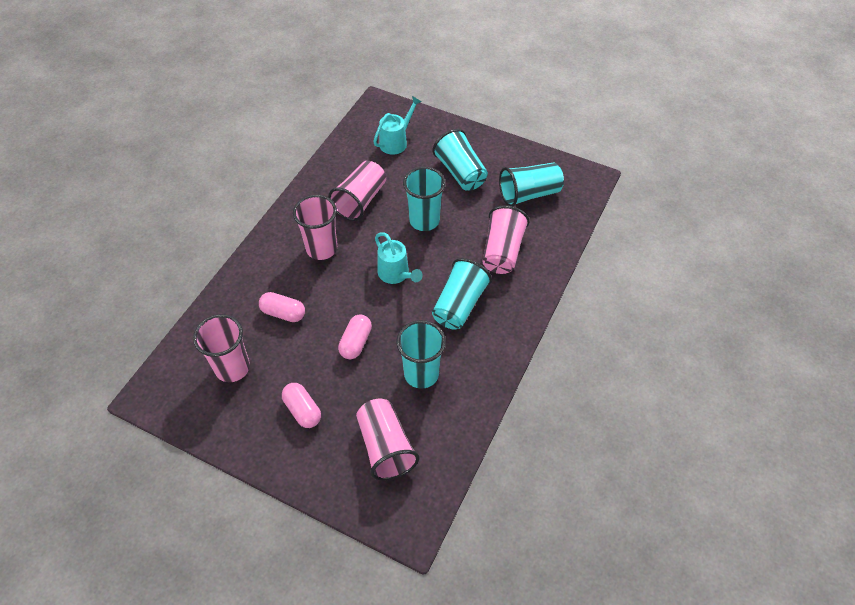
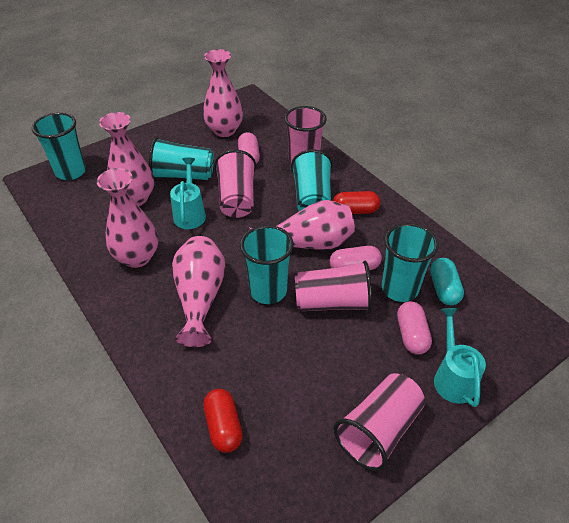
pink cup: 5 -> 4
pink vase: 0 -> 5
red capsule: 0 -> 2
turquoise capsule: 0 -> 1

